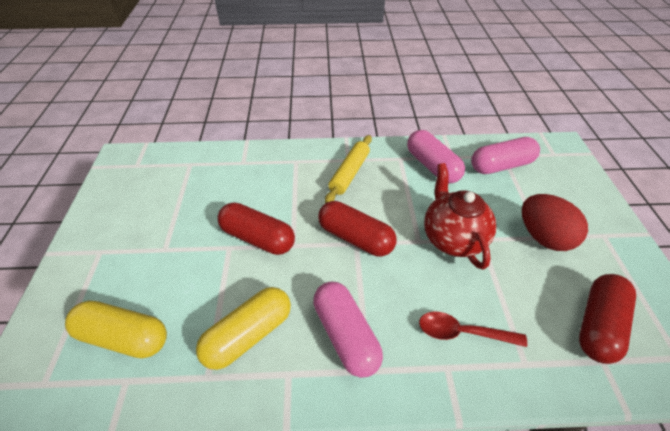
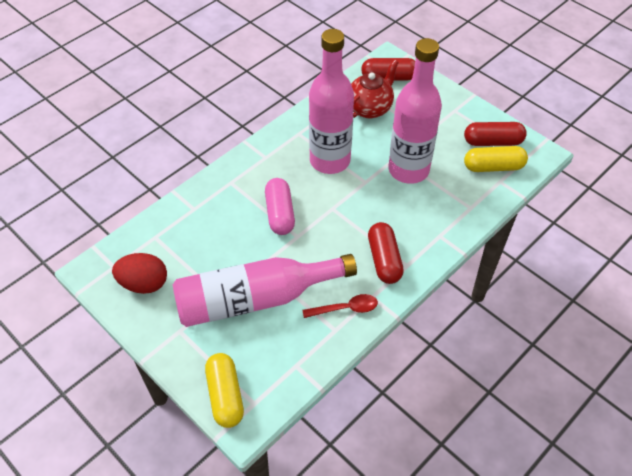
pink bottle: 0 -> 3
pink capsule: 3 -> 1
yellow rolling pin: 1 -> 0

